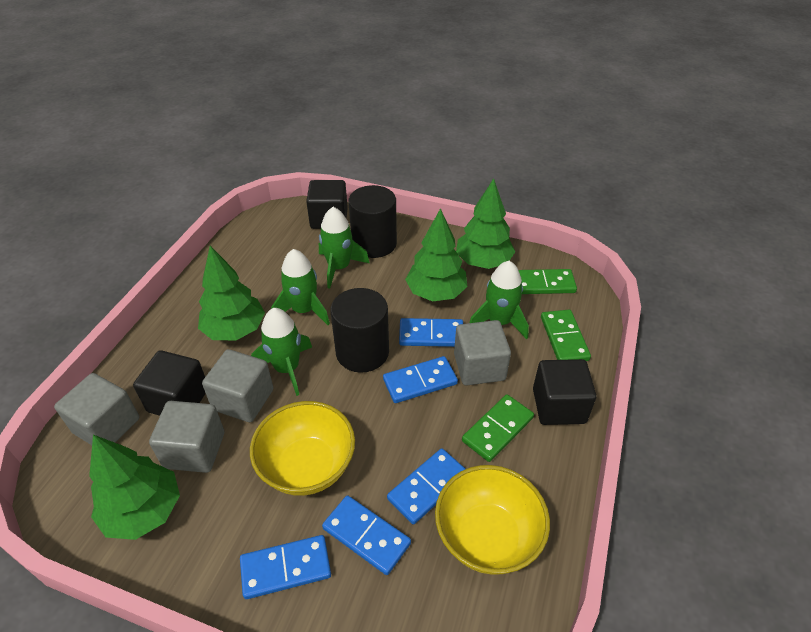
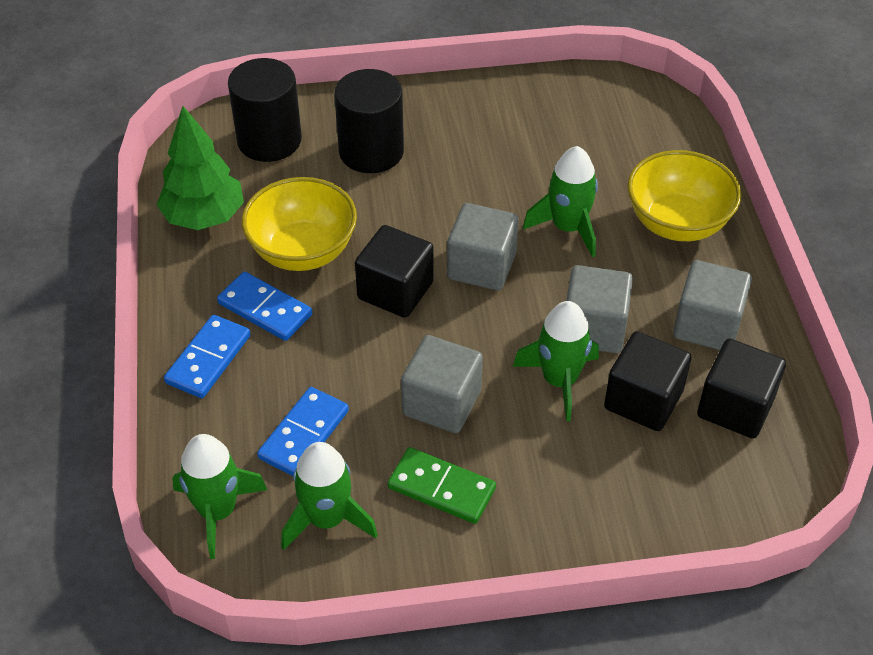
blue domino: 5 -> 3
green domino: 3 -> 1
green tree: 4 -> 1

